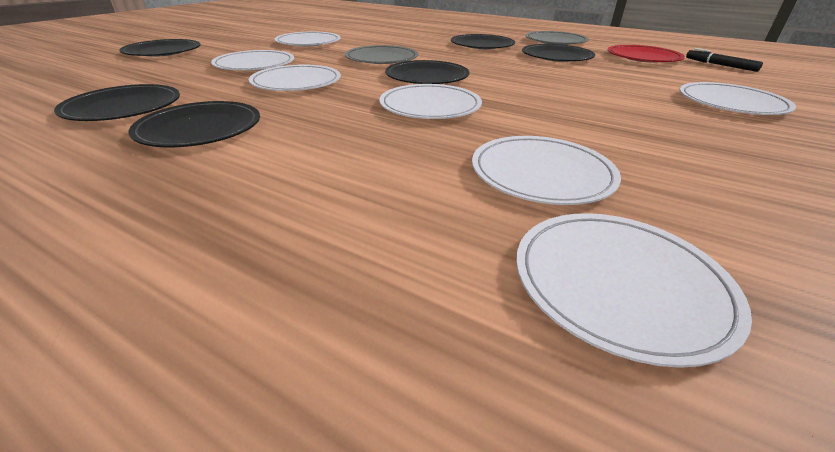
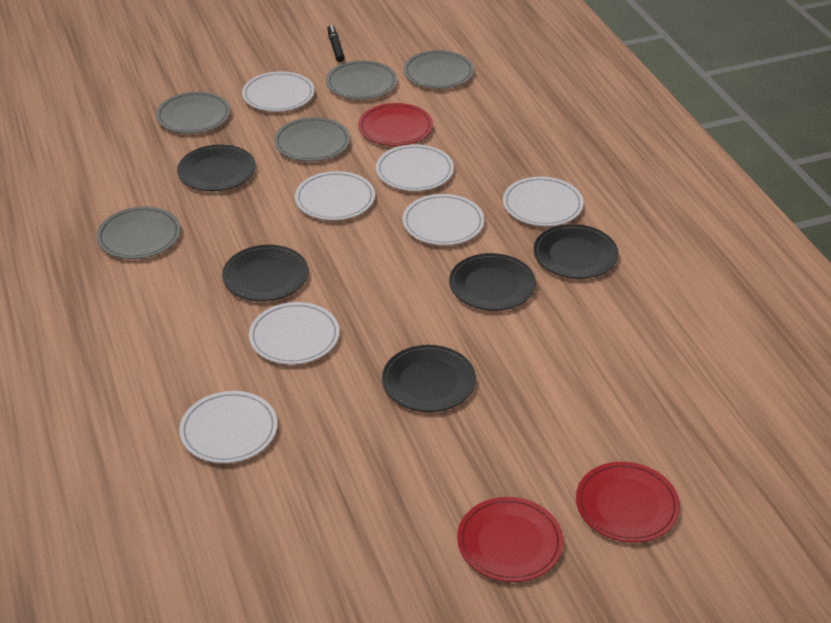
black plate: 6 -> 5
grey plate: 2 -> 5
red plate: 1 -> 3

